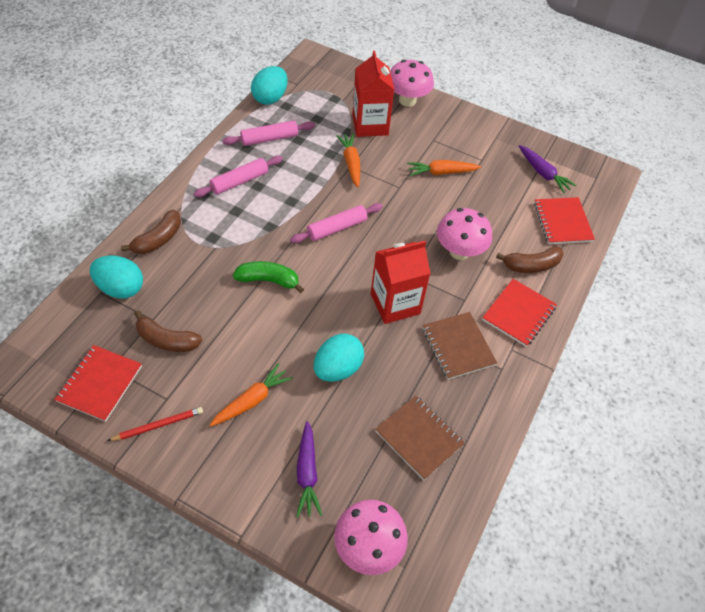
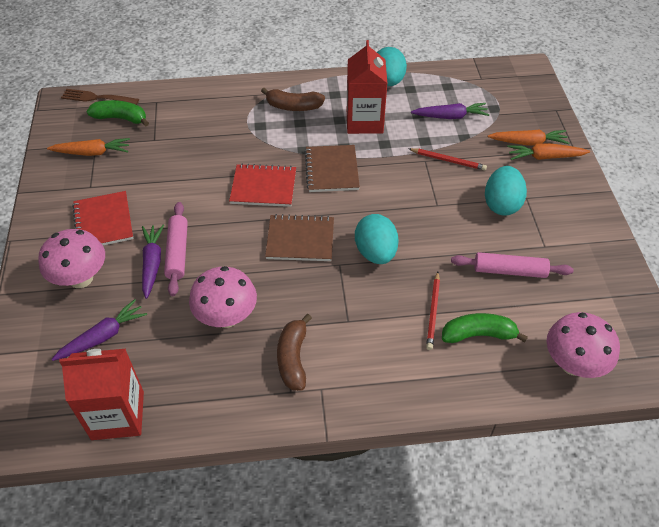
brown banana: 3 -> 2
brown fork: 0 -> 1
green banana: 1 -> 2
pink rolling pin: 3 -> 2
purple carrot: 2 -> 3
red notebook: 3 -> 2
red pencil: 1 -> 2

